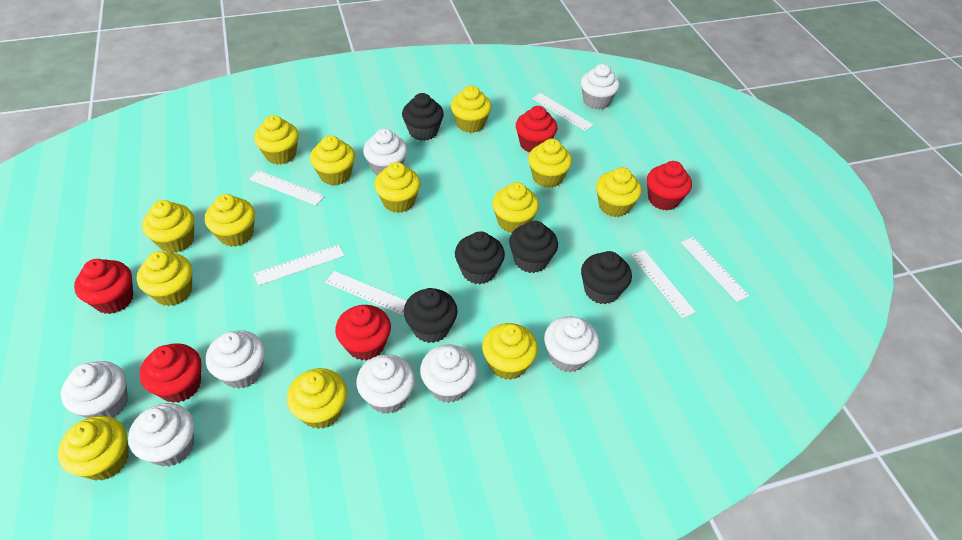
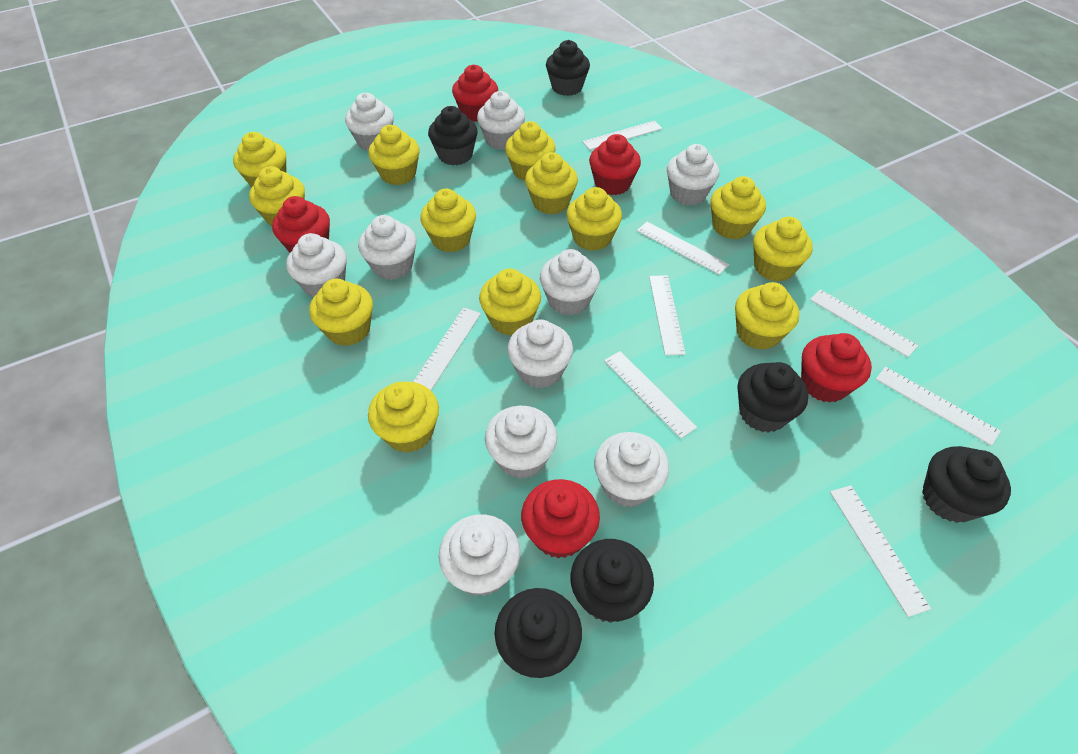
black cupcake: 5 -> 6
white cupcake: 8 -> 10
white ruler: 6 -> 8

